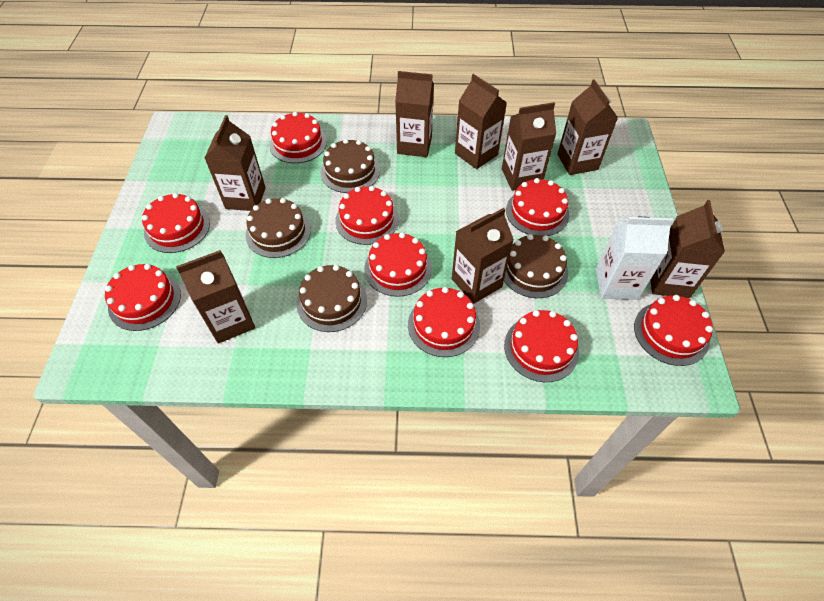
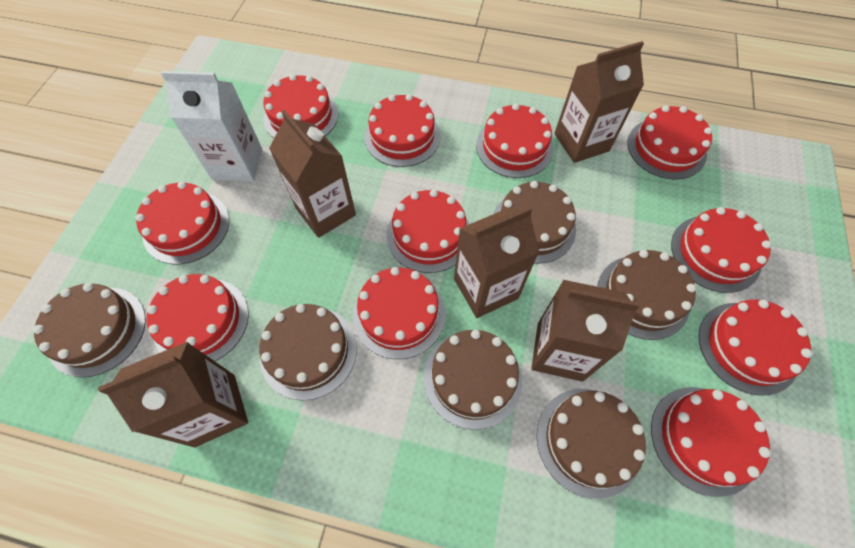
brown cake: 4 -> 6
brown carton: 8 -> 5
red cake: 9 -> 11

